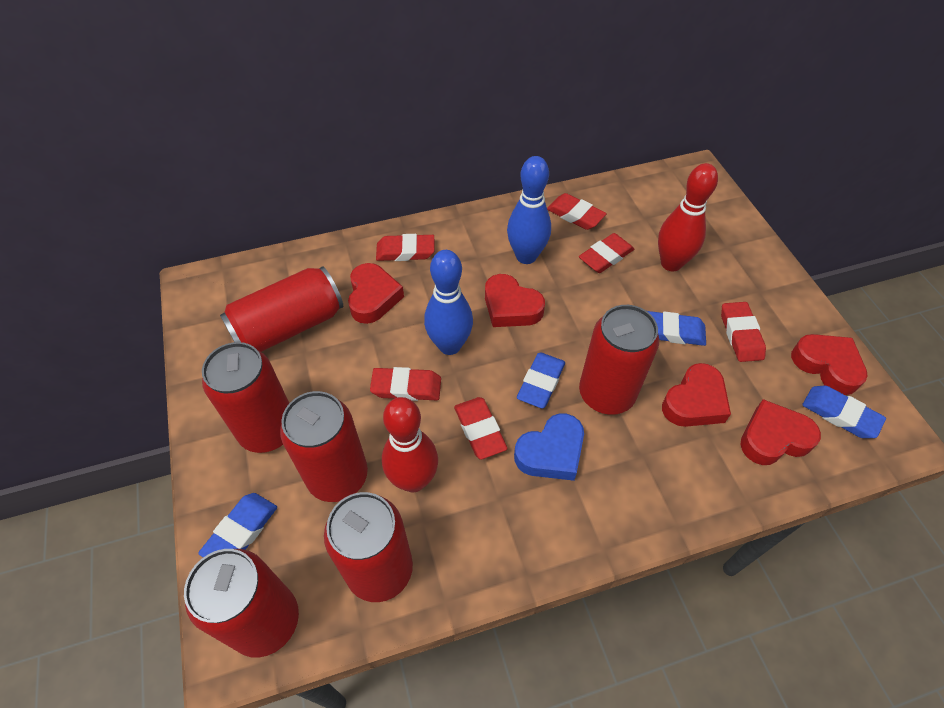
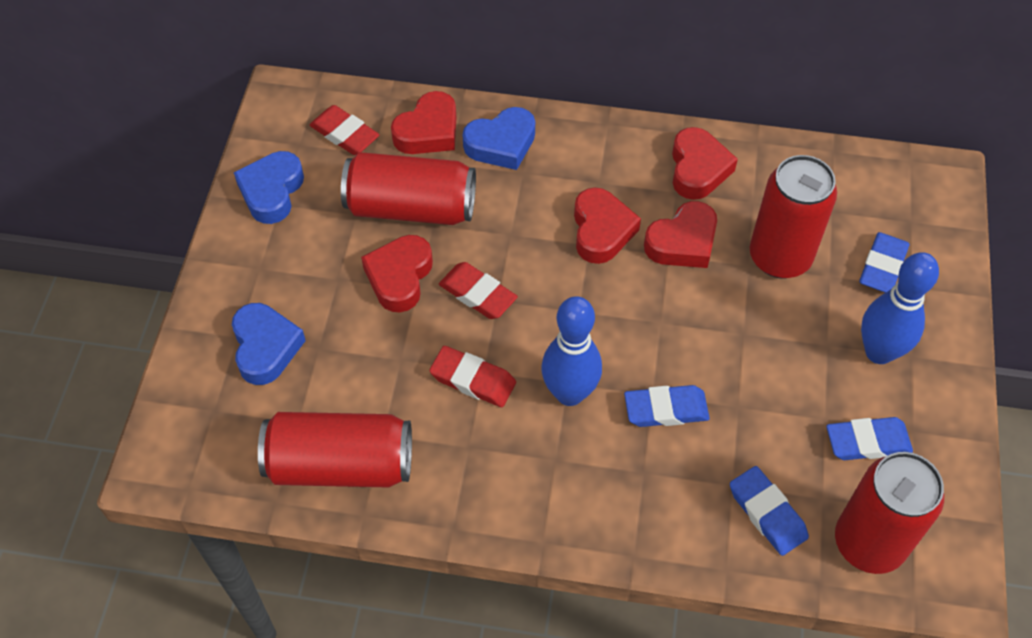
blue heart: 1 -> 3
red bowling pin: 2 -> 0
red can: 6 -> 4
red eraser: 6 -> 3

